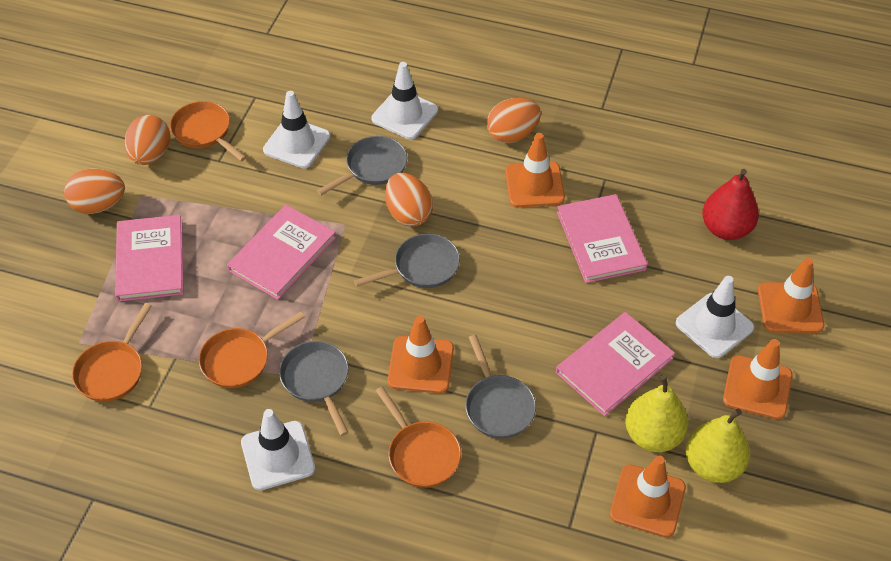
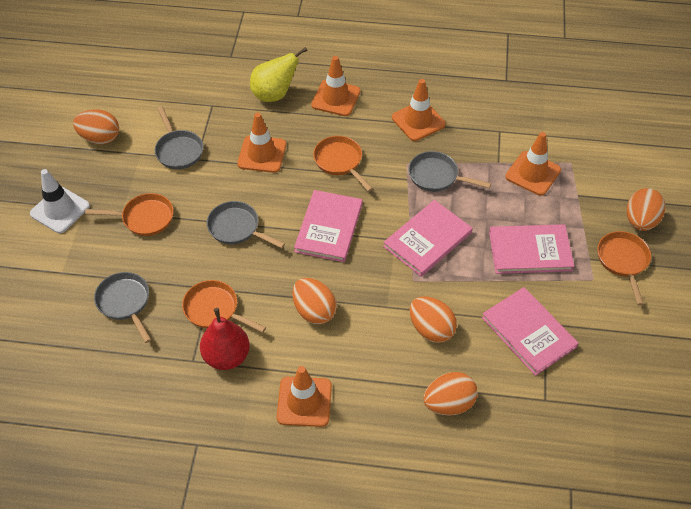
orange egg: 4 -> 5
white traffic cone: 4 -> 1
yellow pear: 2 -> 1

